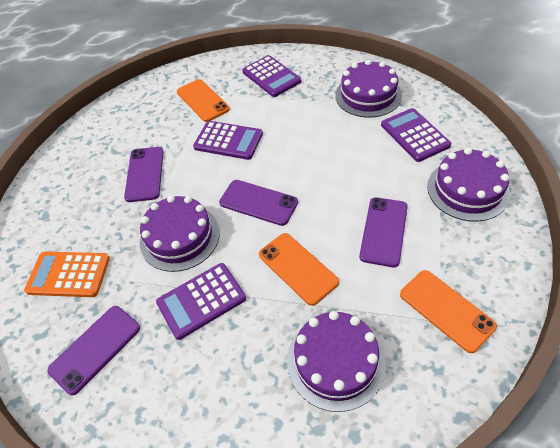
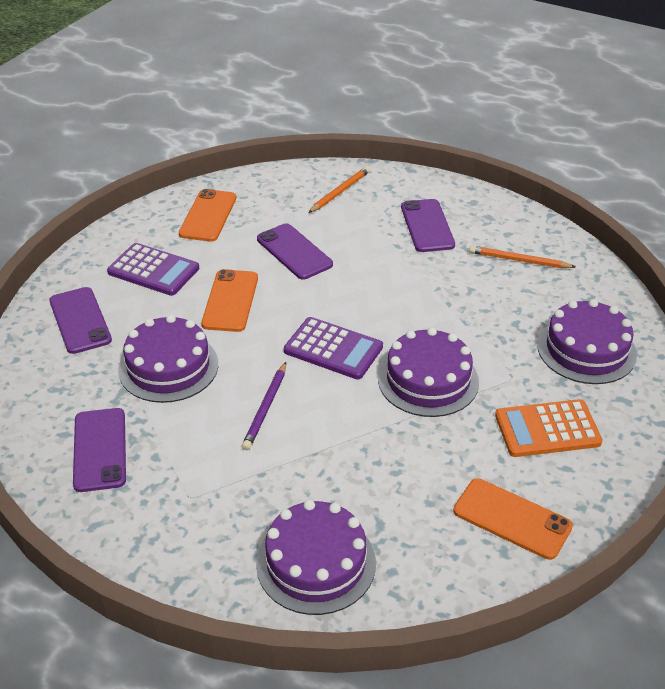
orange pencil: 0 -> 2
purple calculator: 4 -> 2
purple pencil: 0 -> 1

